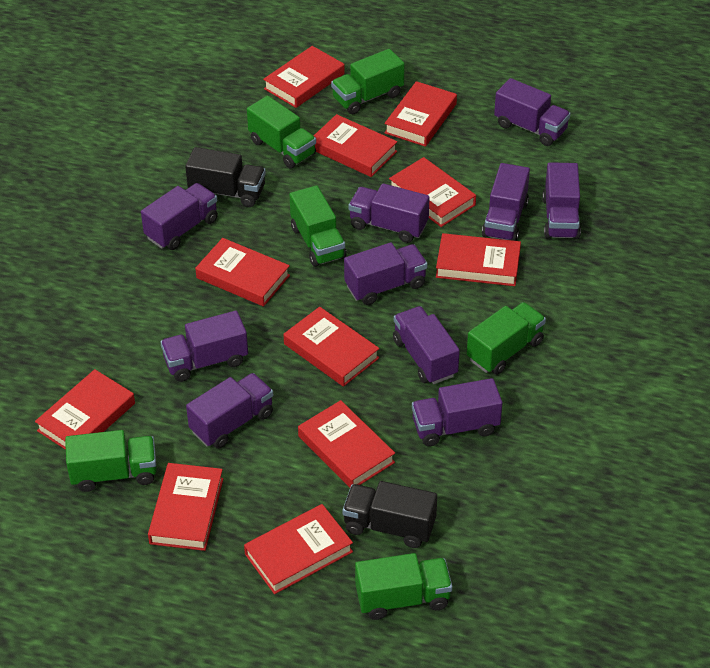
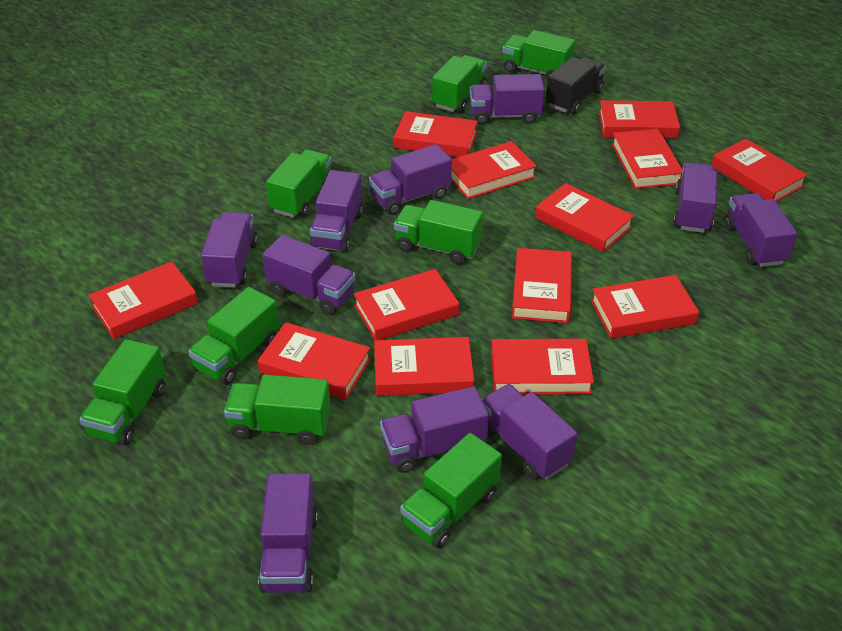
black truck: 2 -> 1
green truck: 6 -> 8
red book: 11 -> 13

